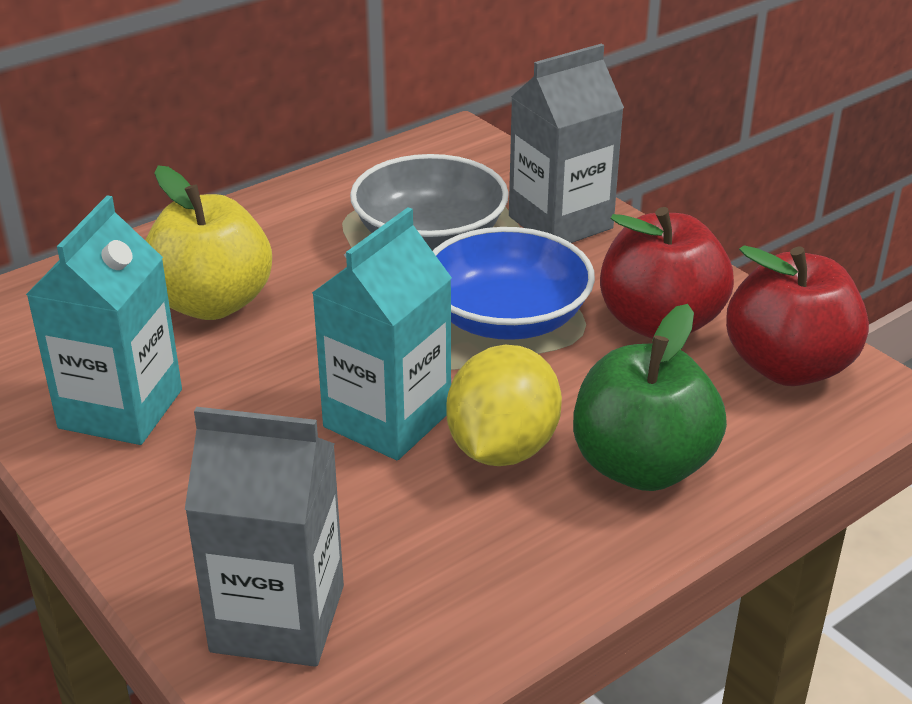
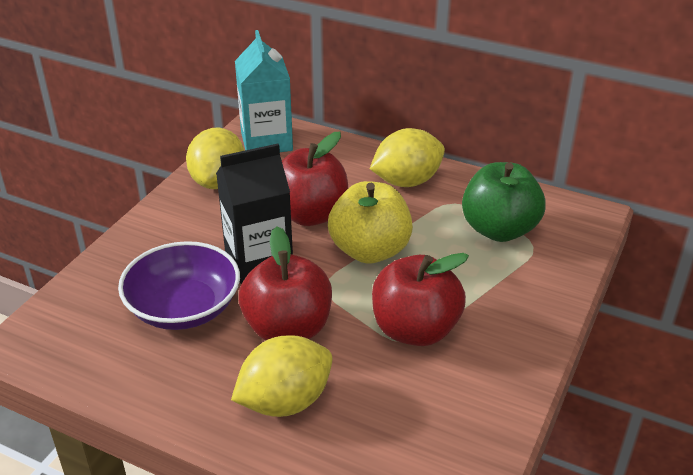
black carton: 0 -> 1
blue bowl: 1 -> 0
grey bowl: 1 -> 0
grey carton: 2 -> 0
purple bowl: 0 -> 1
red apple: 2 -> 3
turquoise carton: 2 -> 1
yellow lemon: 1 -> 3

